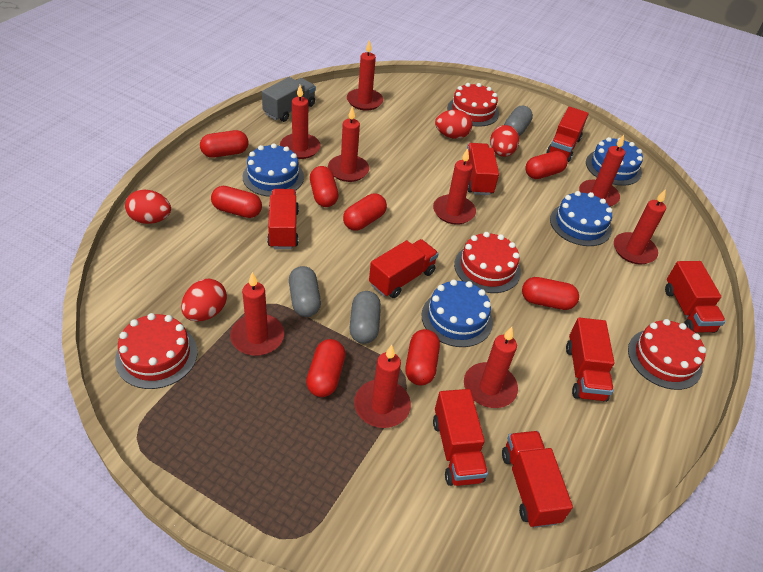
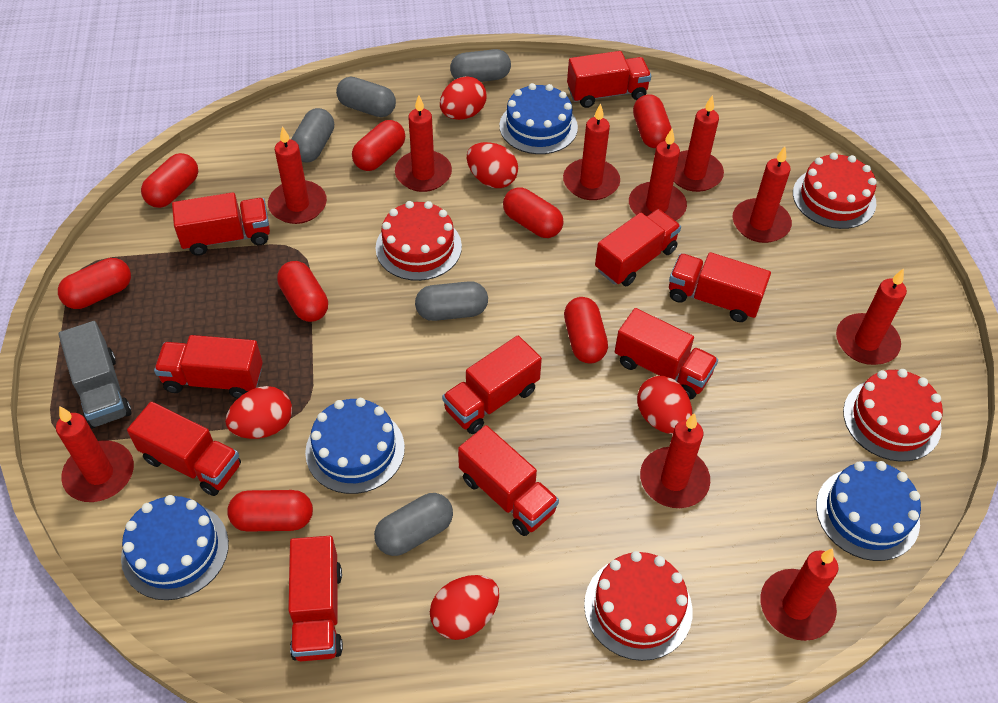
grey capsule: 3 -> 5
red candle: 9 -> 10
red egg: 4 -> 5
red truck: 8 -> 10

